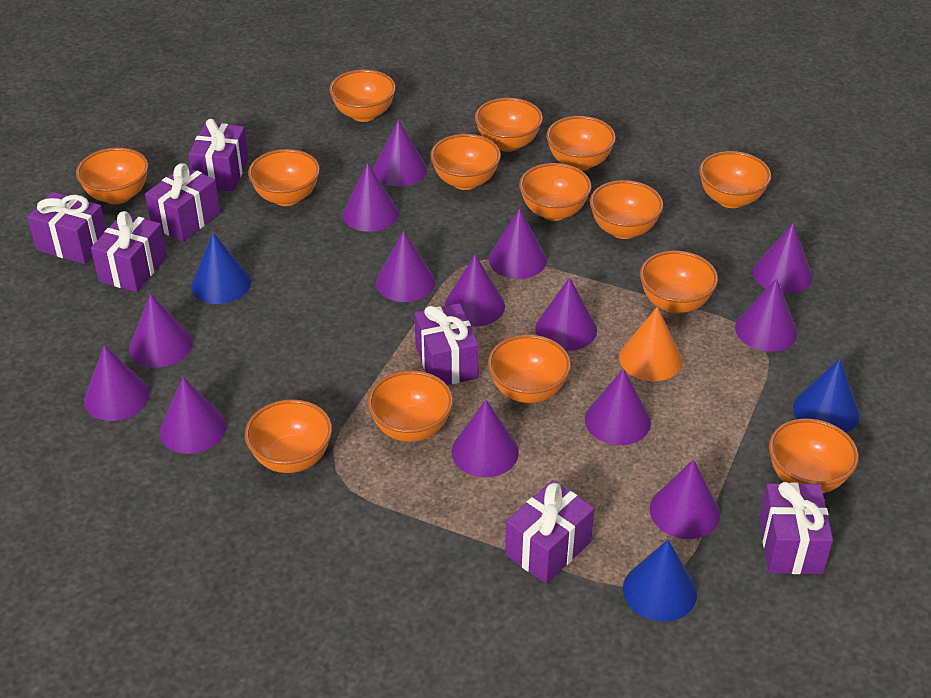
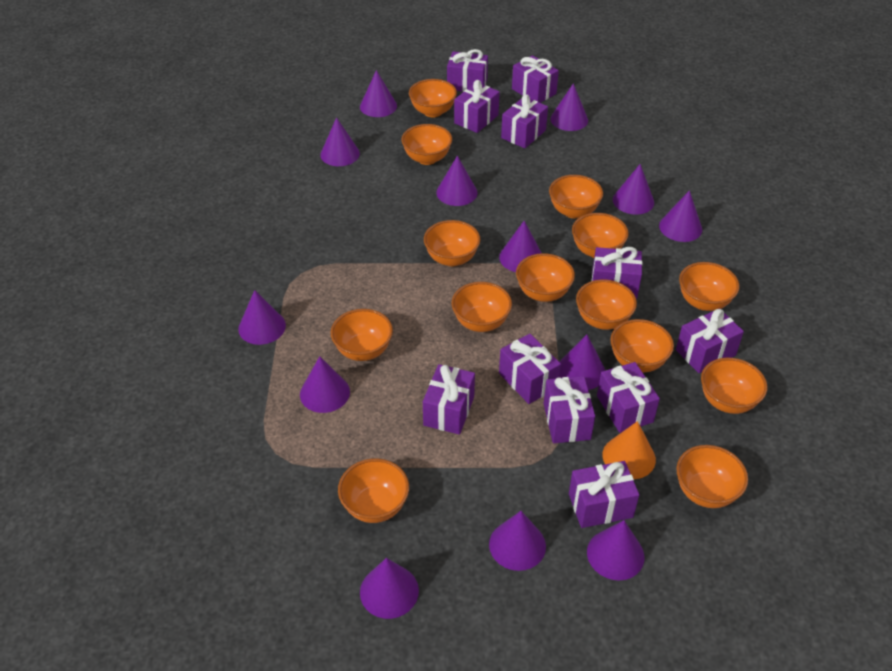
blue cone: 3 -> 0
purple cone: 14 -> 13
purple gift: 7 -> 11

